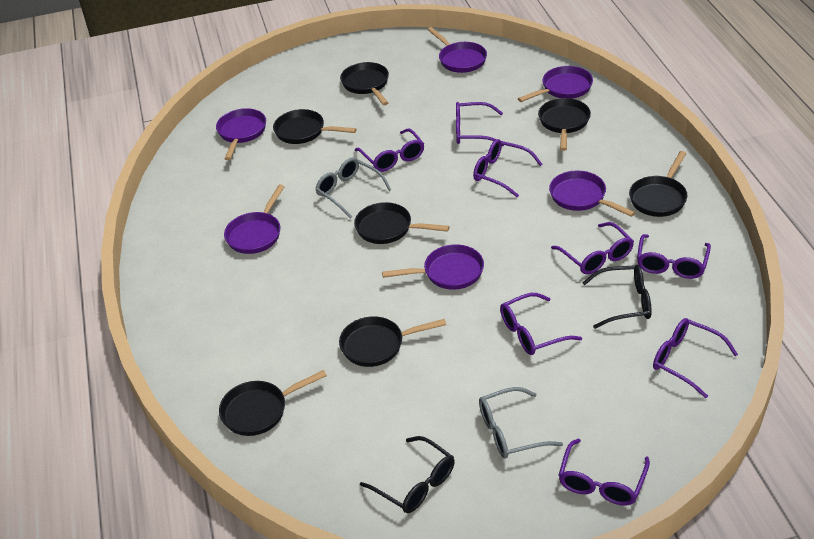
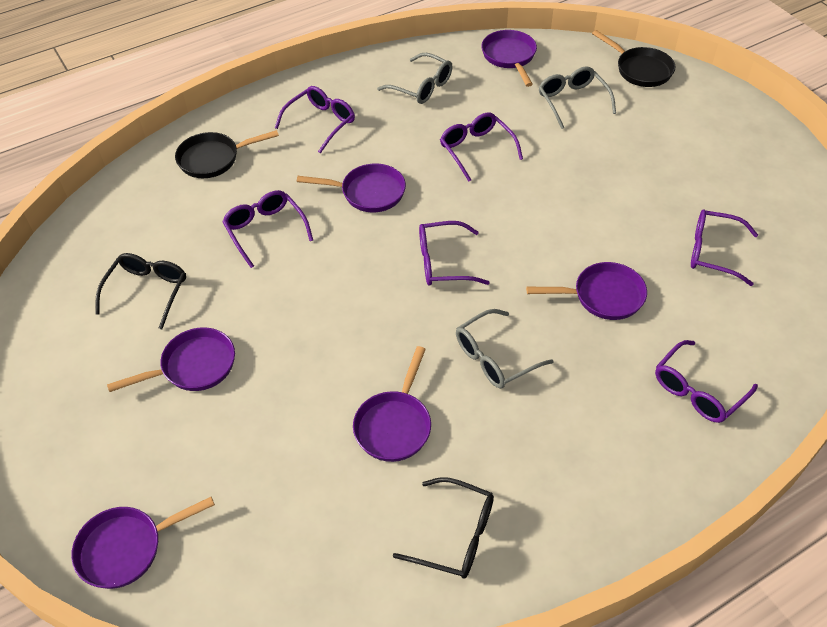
black pan: 7 -> 2
grey glasses: 2 -> 3
purple glasses: 8 -> 6

